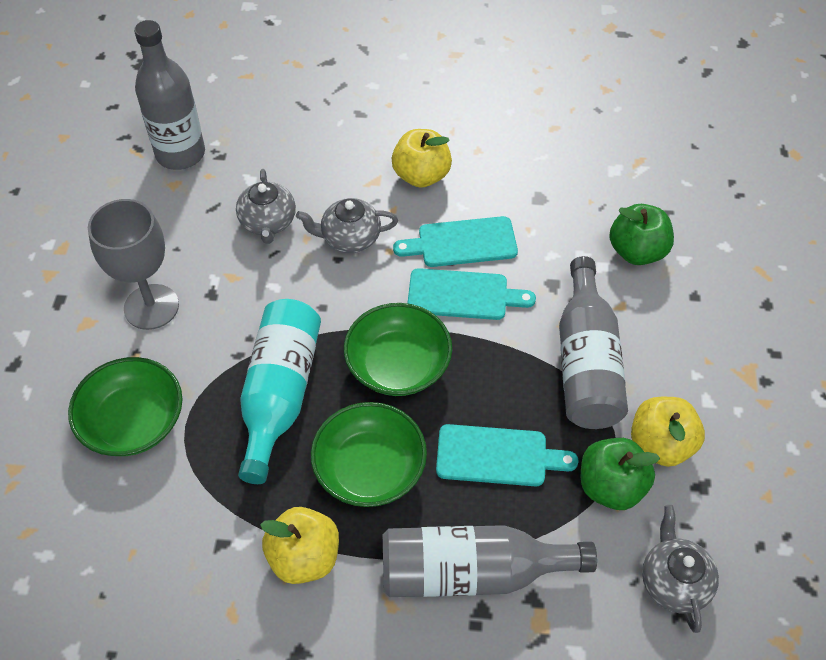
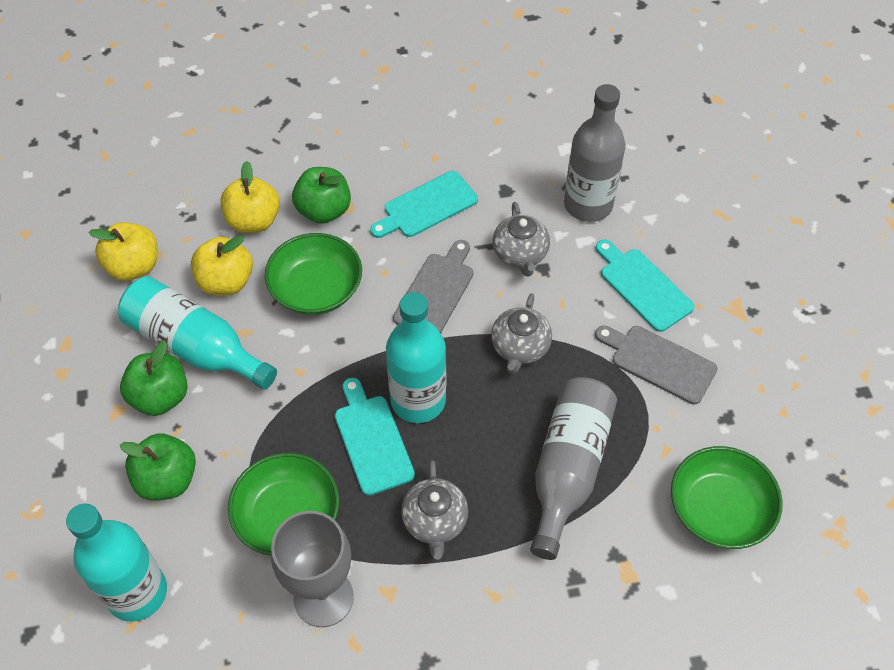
green apple: 2 -> 3
grey bottle: 3 -> 2
grey cutting board: 0 -> 2
turquoise bottle: 1 -> 3

